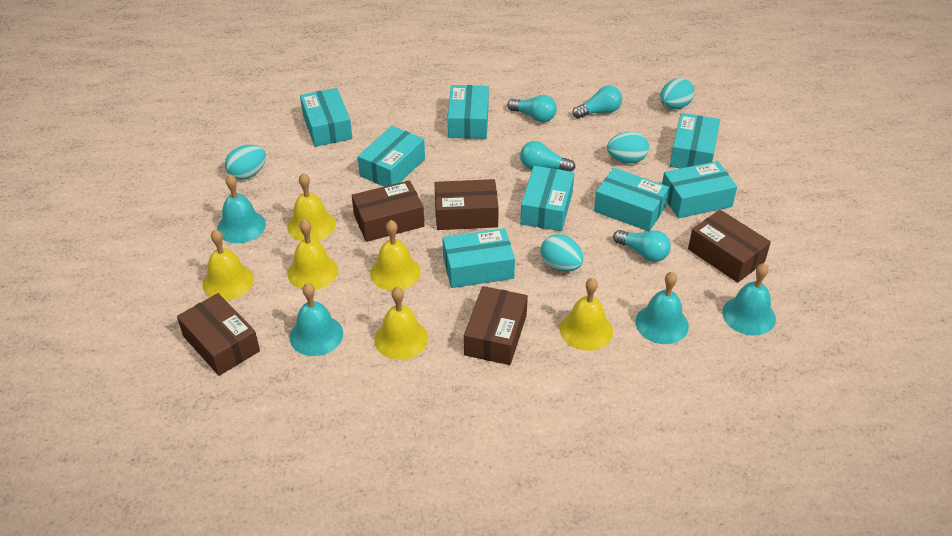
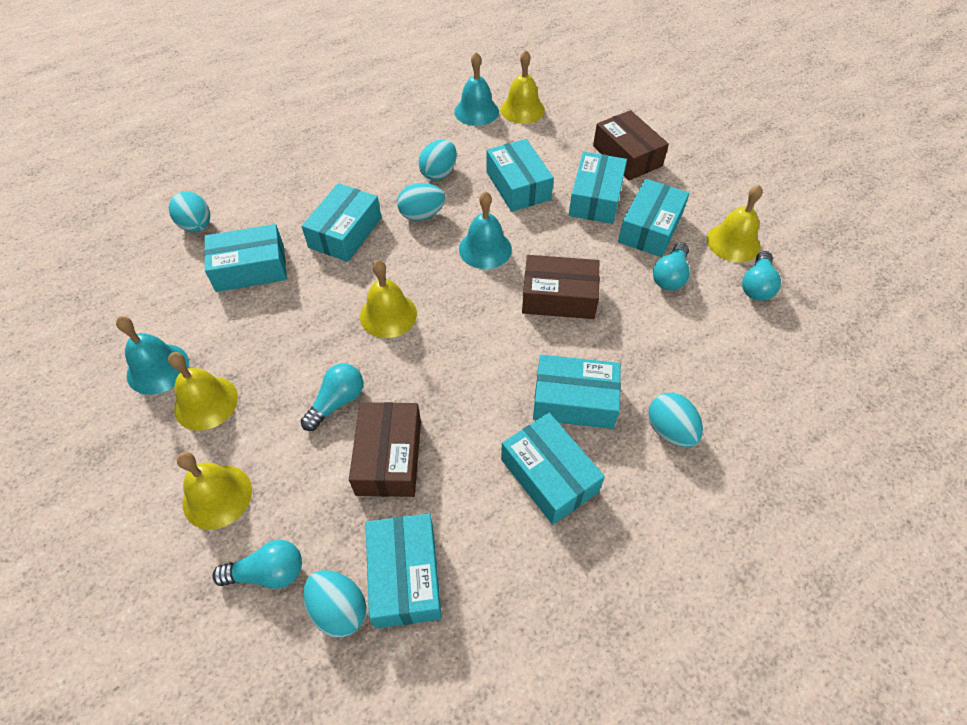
brown box: 5 -> 3
turquoise bell: 4 -> 3
turquoise egg: 4 -> 5
yellow bell: 6 -> 5

